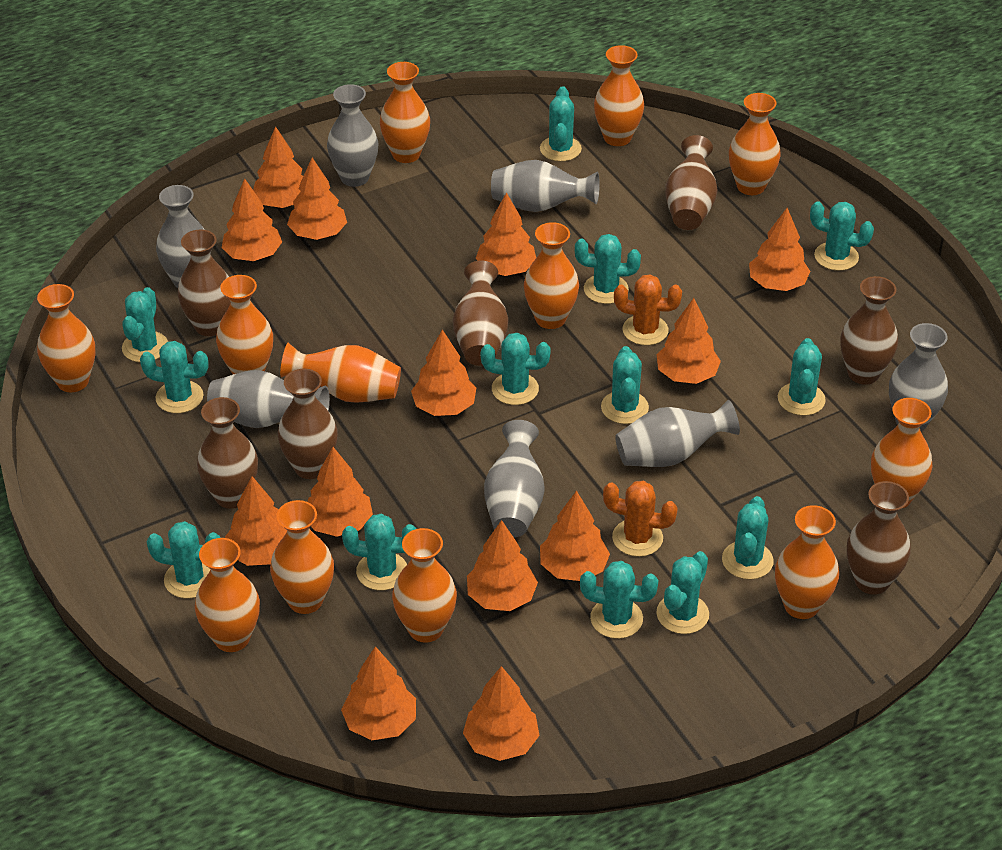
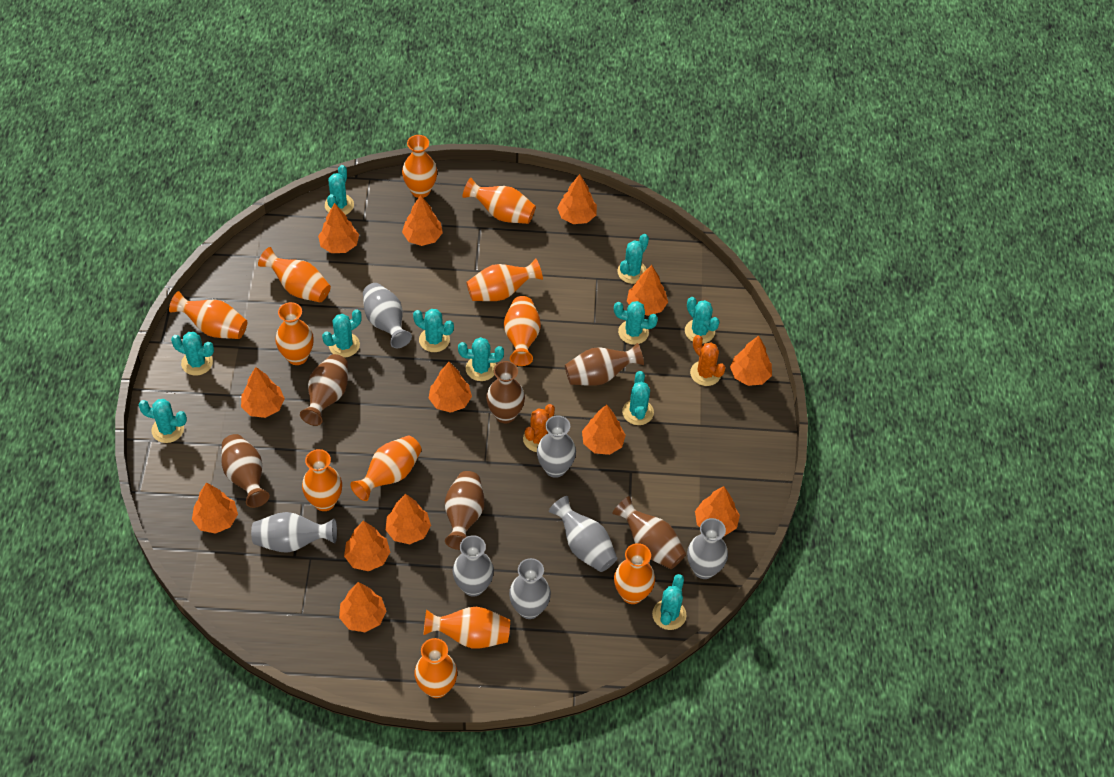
brown vase: 7 -> 6
turquoise cactus: 13 -> 11

